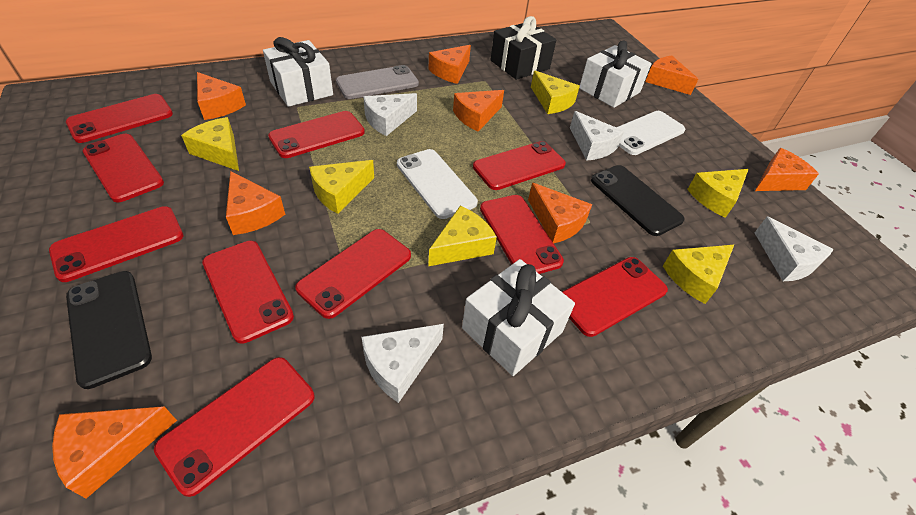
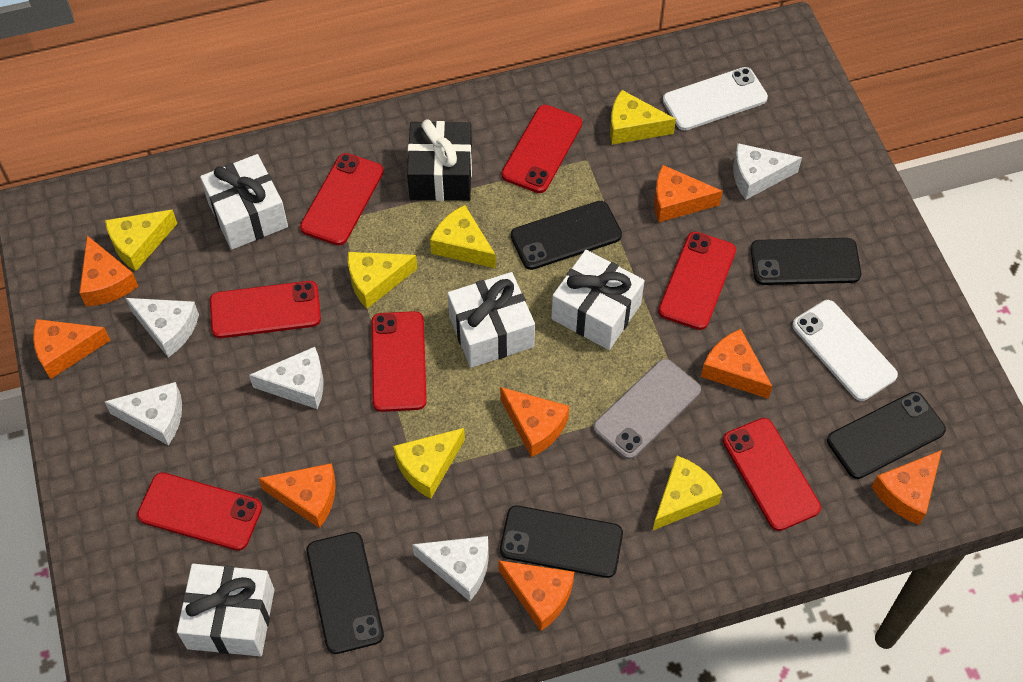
black phone: 2 -> 5
red phone: 10 -> 7
white cheese: 4 -> 5
white gift: 3 -> 4

